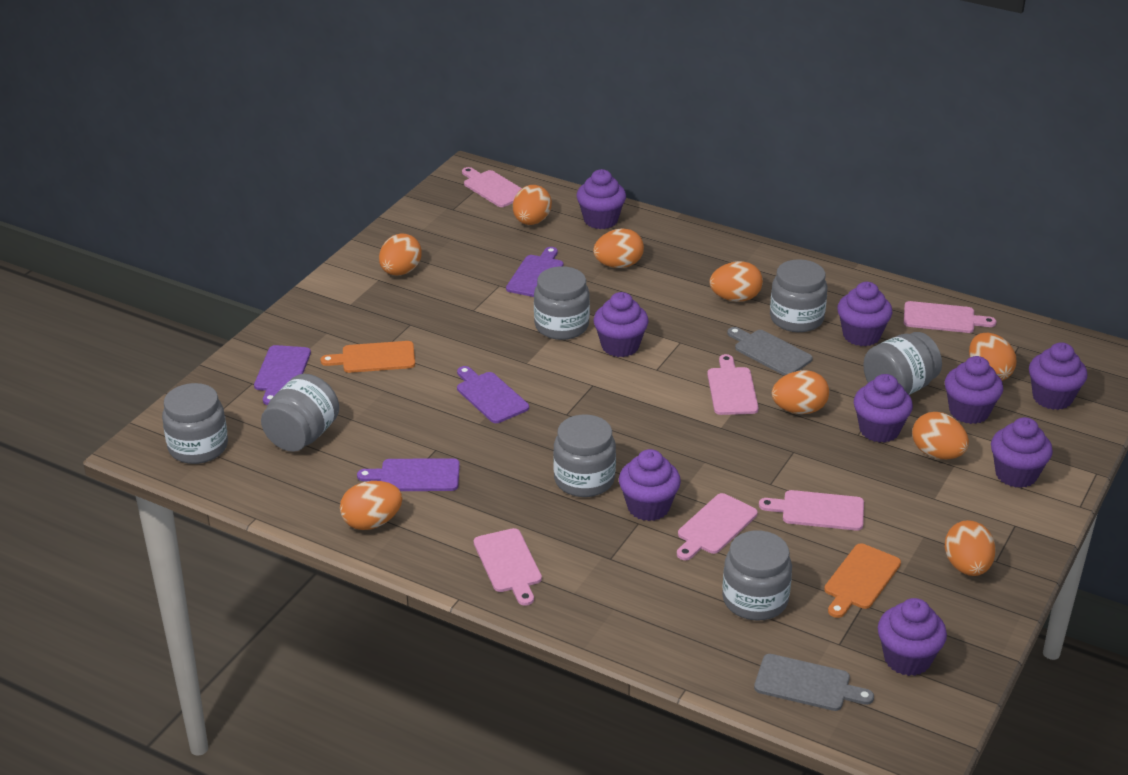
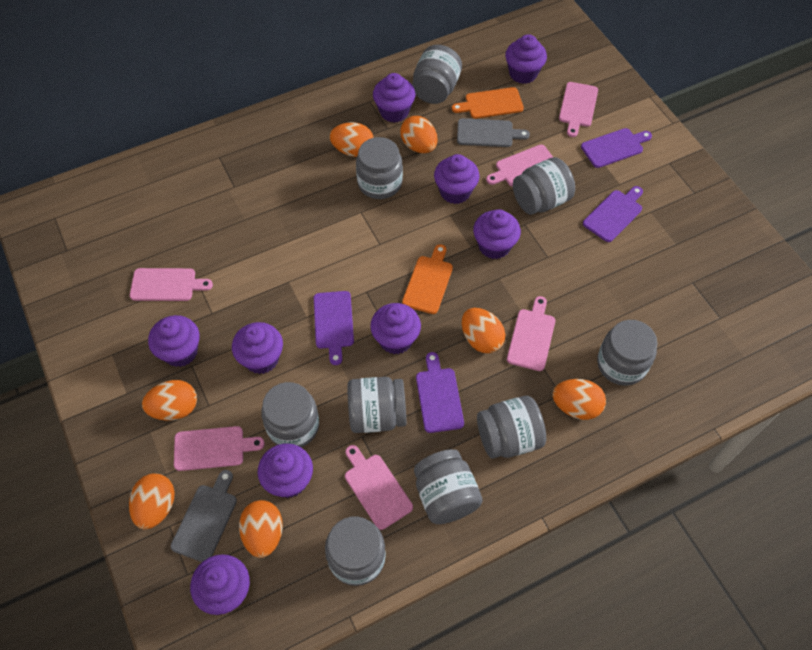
grey jar: 7 -> 9
orange egg: 9 -> 7

